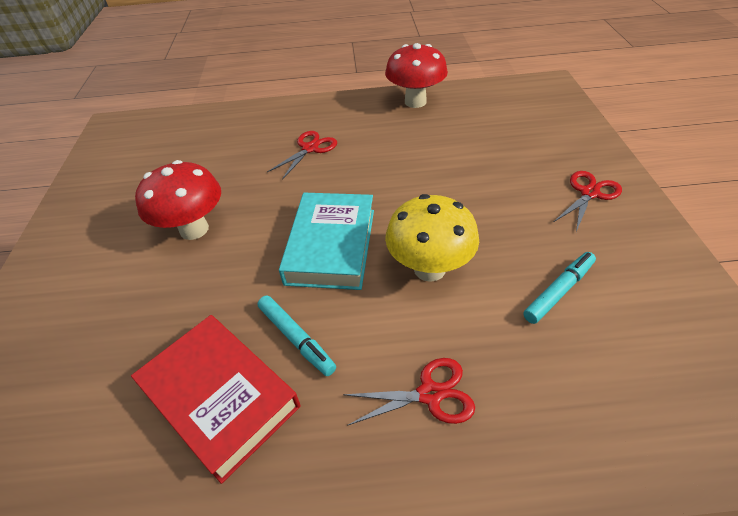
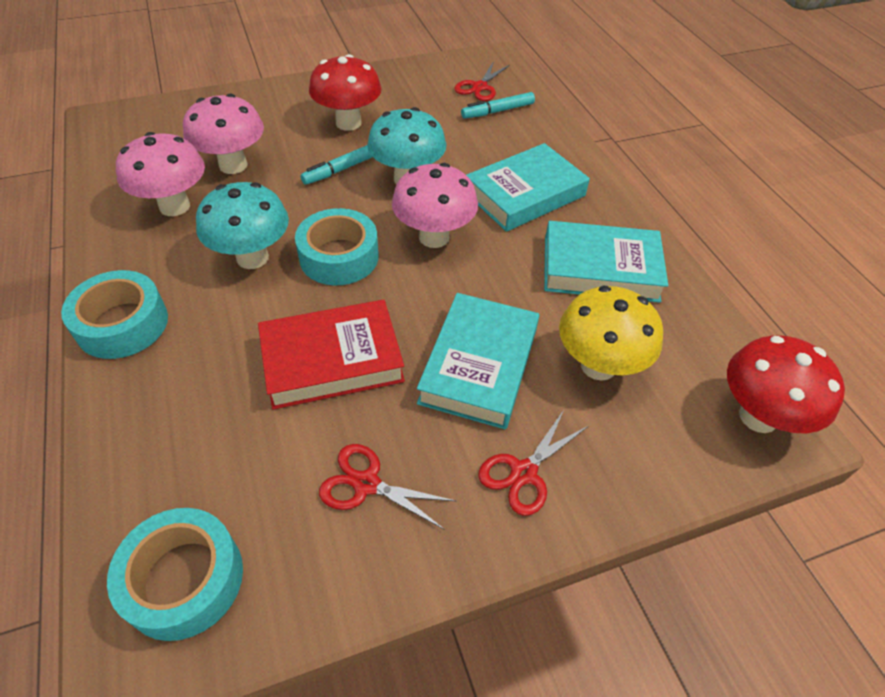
pink mushroom: 0 -> 3
turquoise book: 1 -> 3
turquoise mushroom: 0 -> 2
turquoise tape: 0 -> 3

